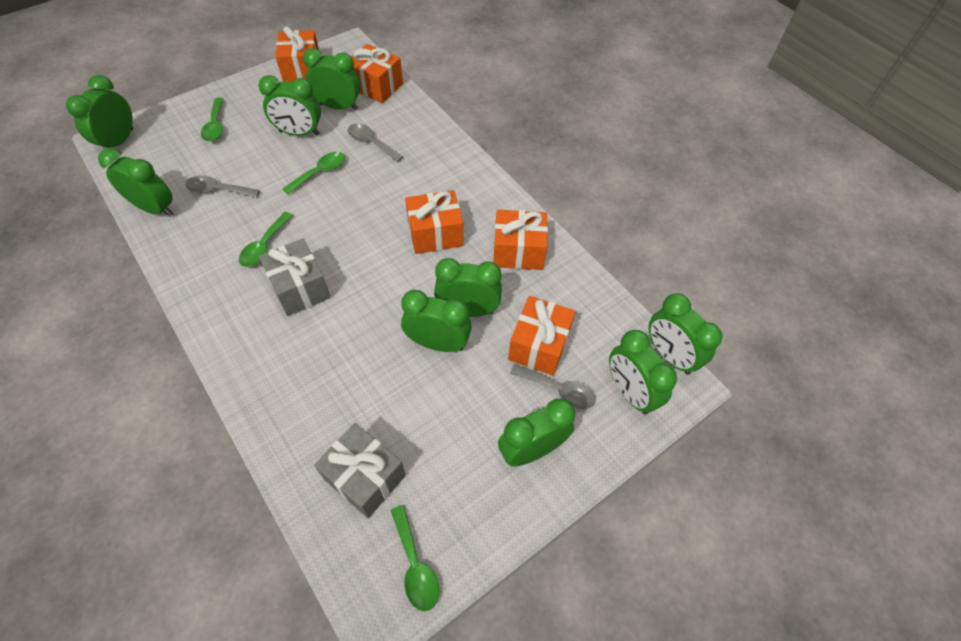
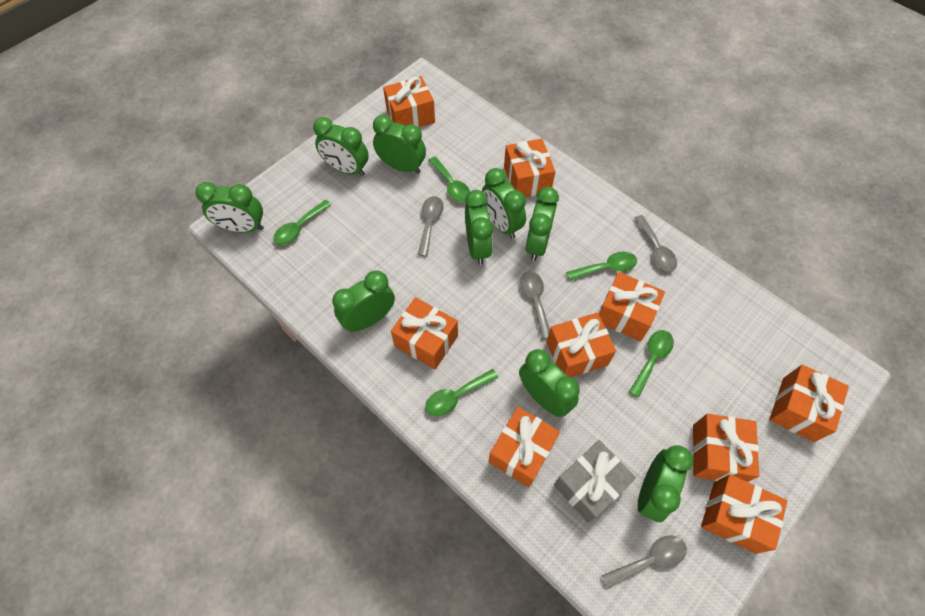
green spoon: 4 -> 5
grey gift: 2 -> 1
grey spoon: 3 -> 4
orange gift: 5 -> 9

